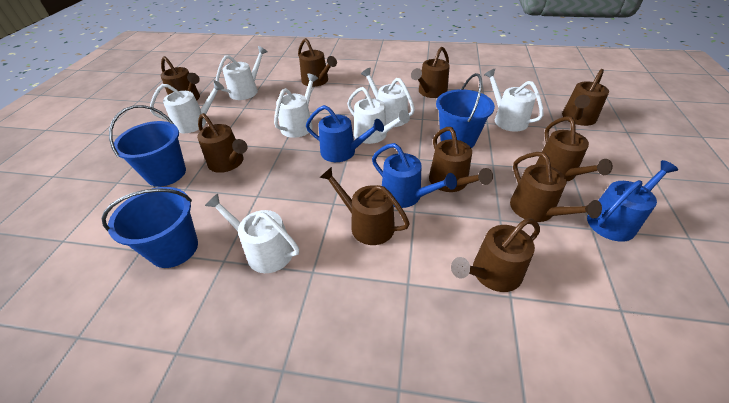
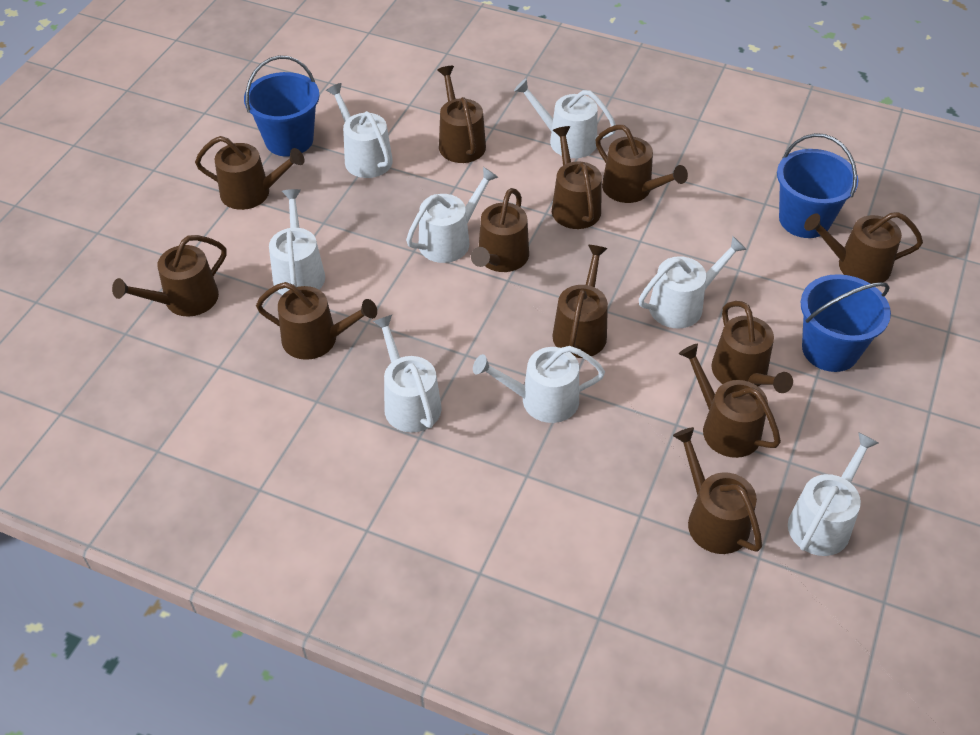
blue watering can: 3 -> 0
brown watering can: 10 -> 12
white watering can: 7 -> 8

